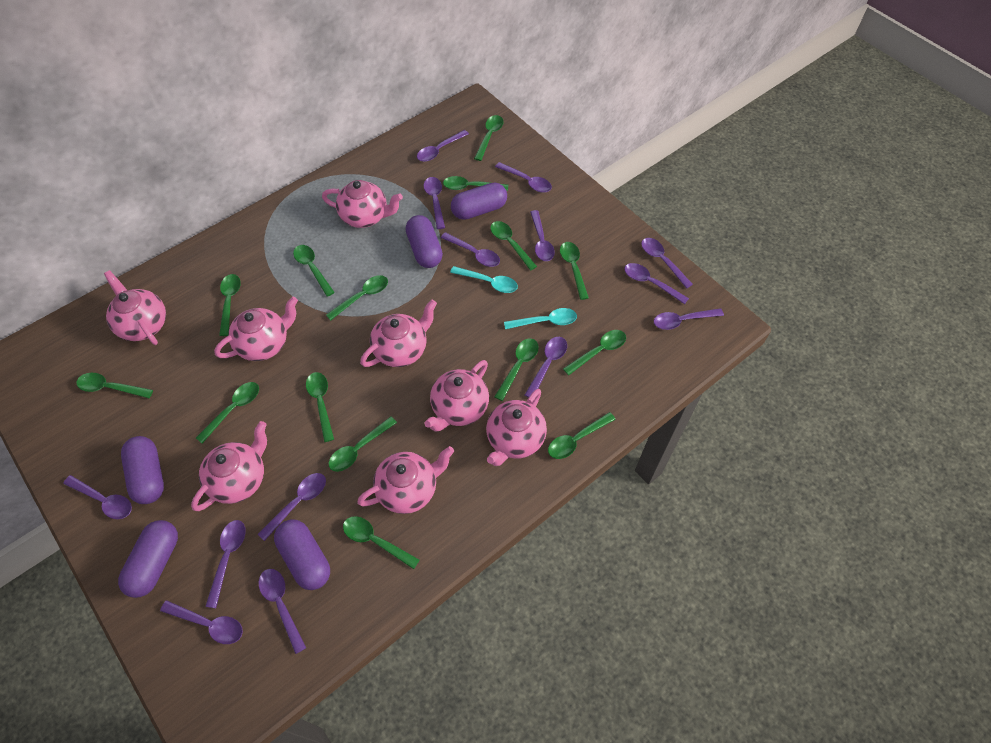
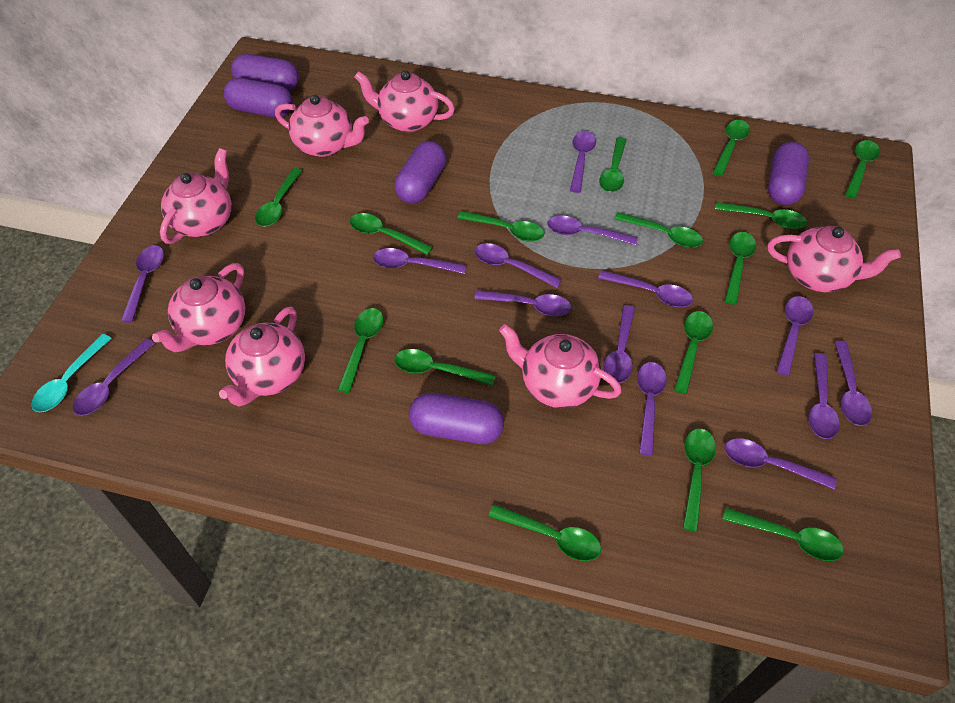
pink teapot: 8 -> 7
turquoise spoon: 2 -> 1

